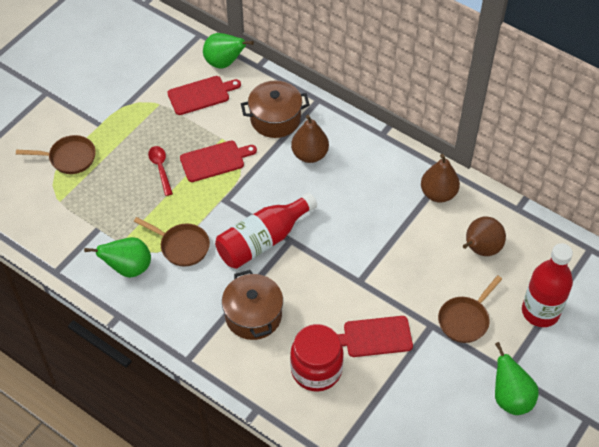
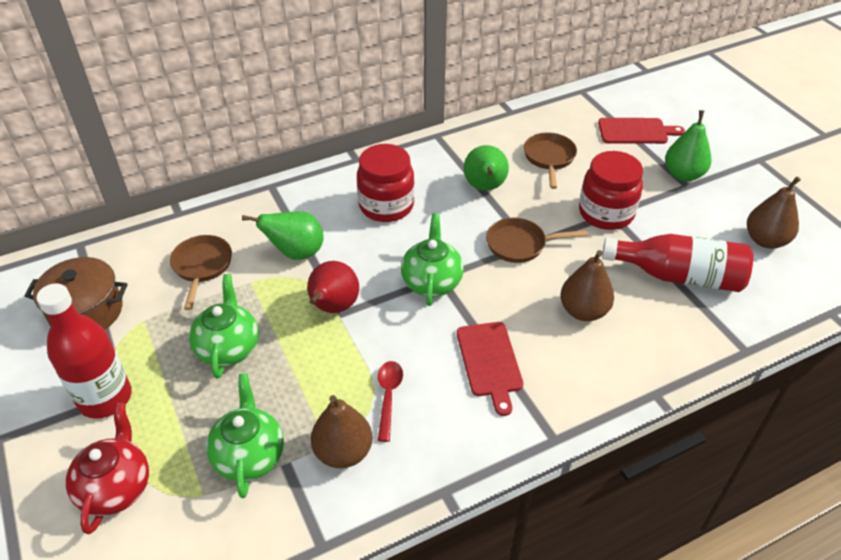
brown pot: 2 -> 1
green teapot: 0 -> 3
red cutting board: 3 -> 2
red jar: 1 -> 2
red pear: 0 -> 1
red teapot: 0 -> 1

